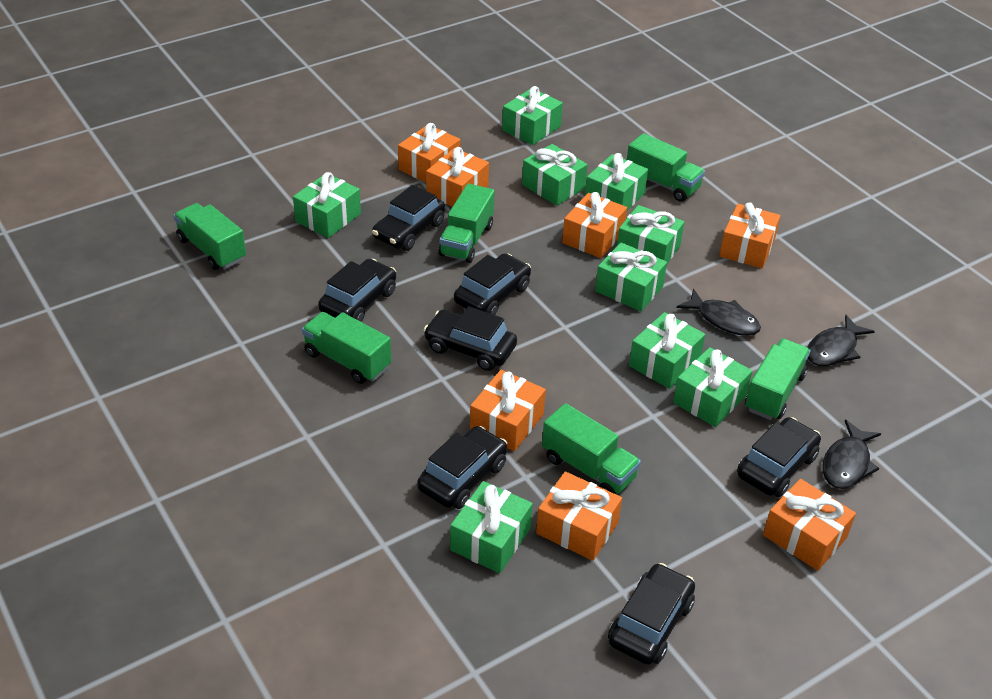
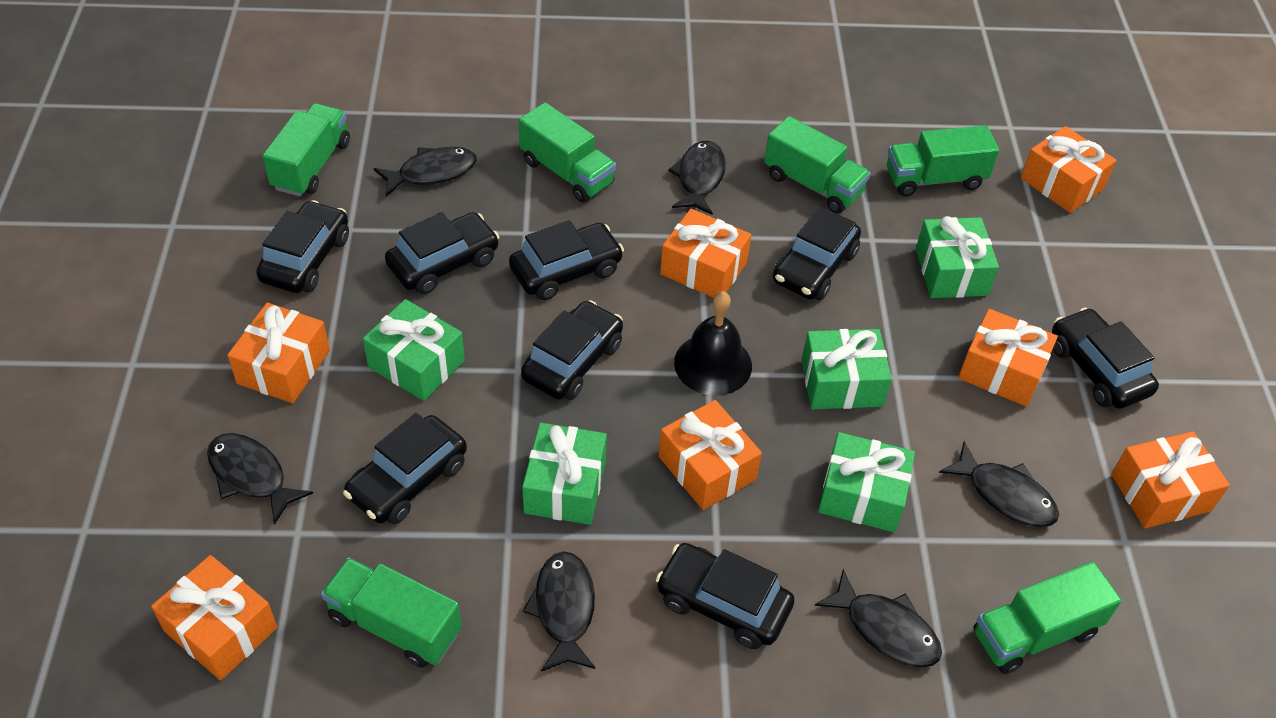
black bell: 0 -> 1
black car: 7 -> 8
black fish: 3 -> 6
green gift: 9 -> 5

